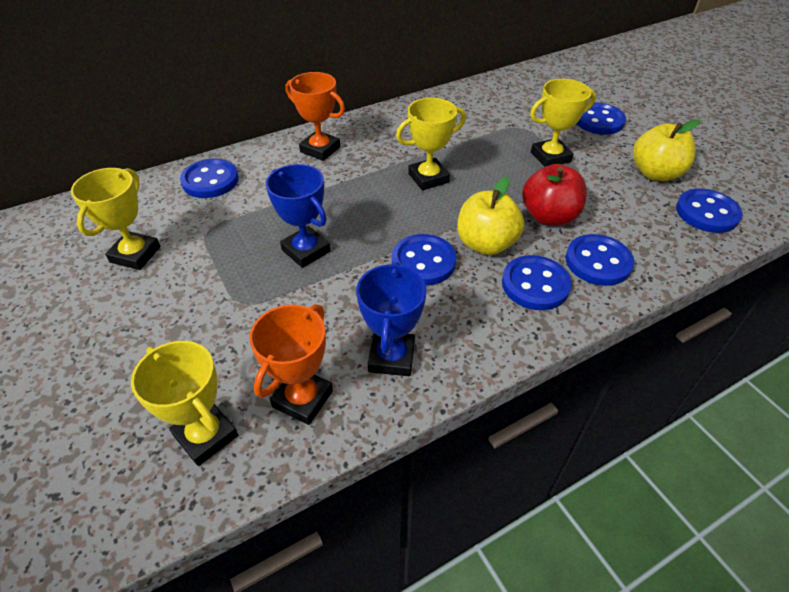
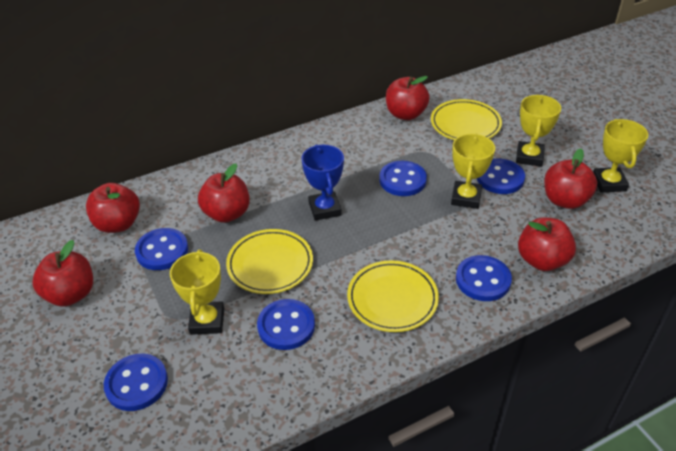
blue trophy: 2 -> 1
orange trophy: 2 -> 0
red apple: 1 -> 6
yellow apple: 2 -> 0
yellow plate: 0 -> 3

